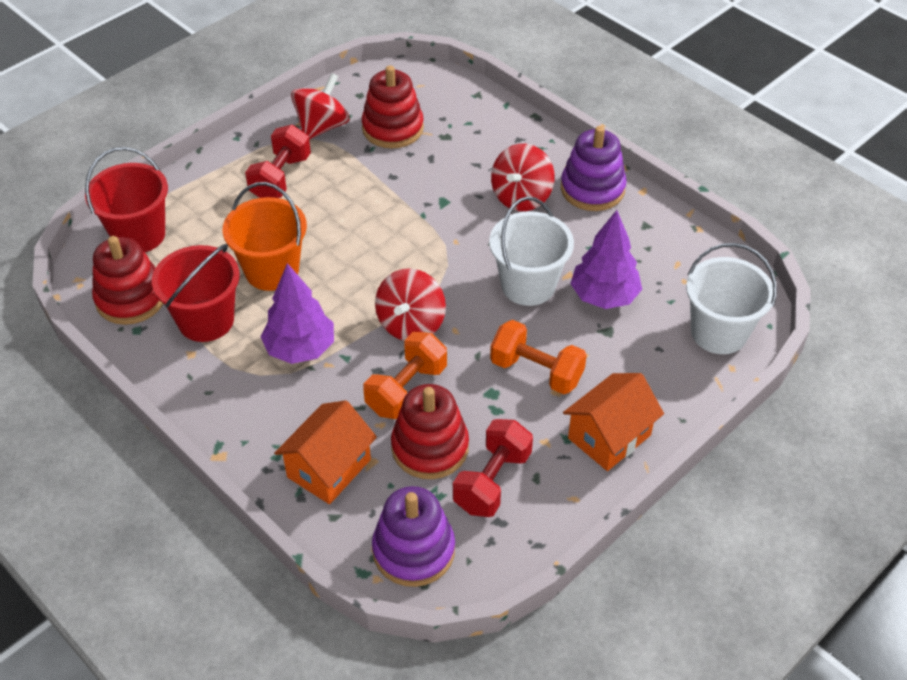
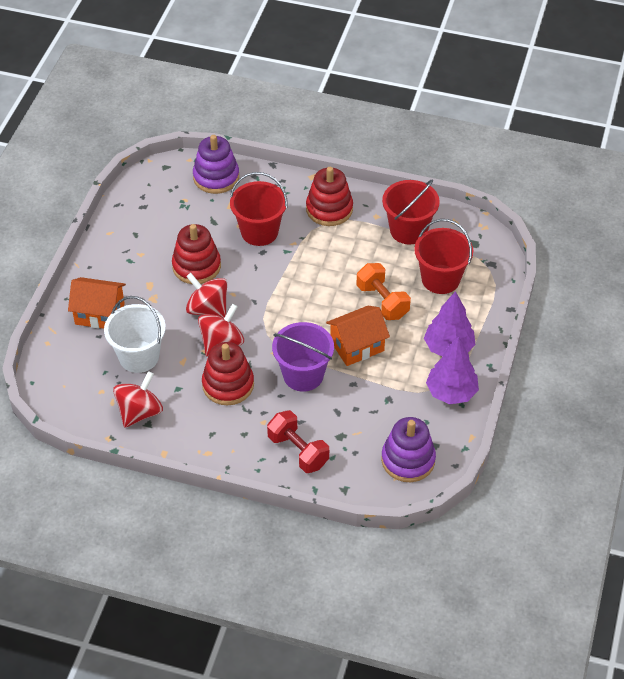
orange bucket: 1 -> 0
orange dumbbell: 2 -> 1
purple bucket: 0 -> 1
red bucket: 2 -> 3
red dumbbell: 2 -> 1
white bucket: 2 -> 1

